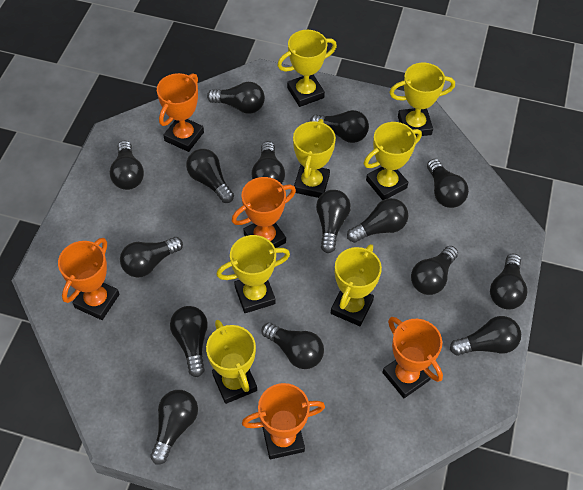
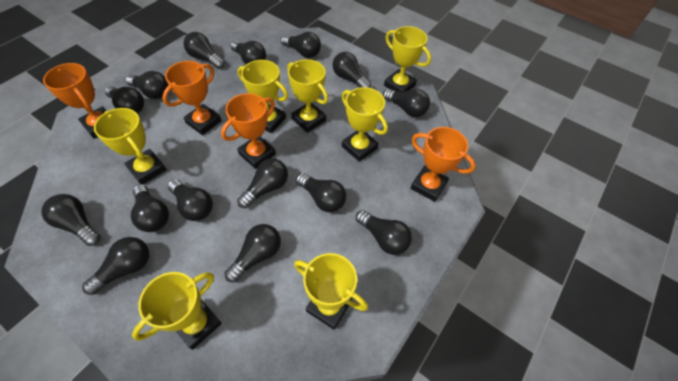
orange trophy: 5 -> 4

